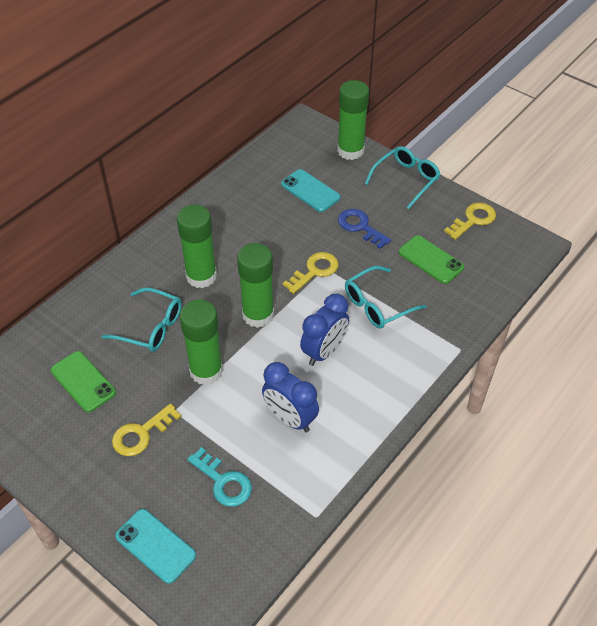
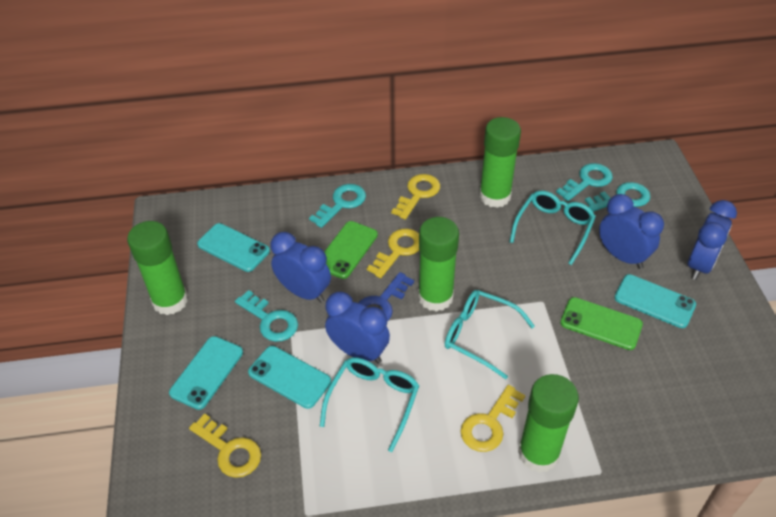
blue clock: 2 -> 4
turquoise key: 1 -> 4
turquoise phone: 2 -> 4
yellow key: 3 -> 4

